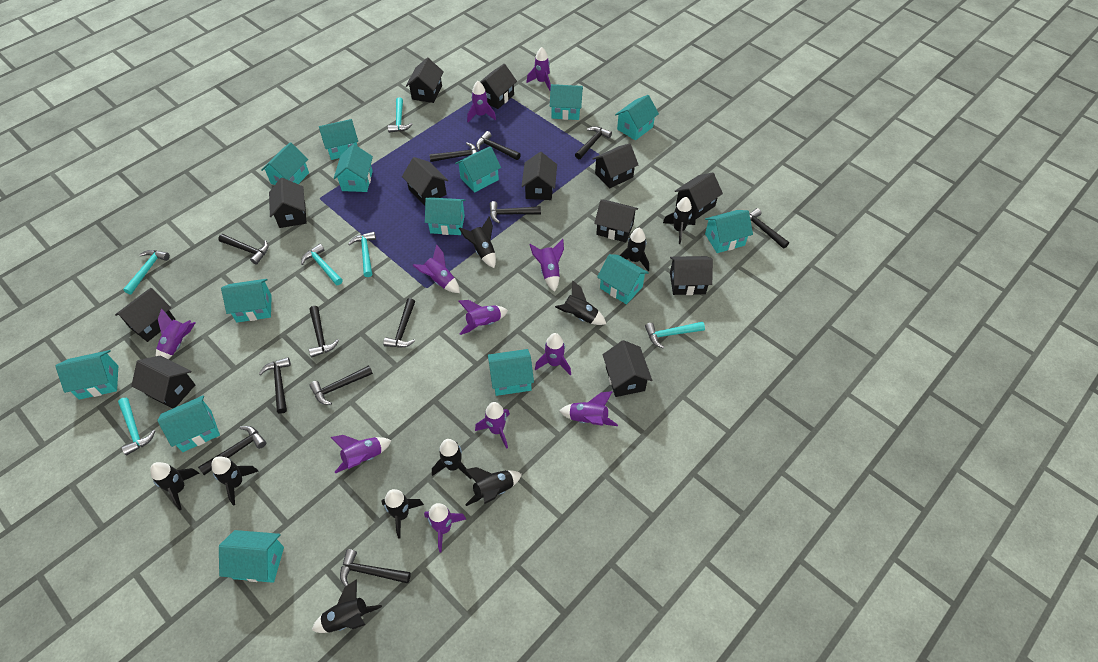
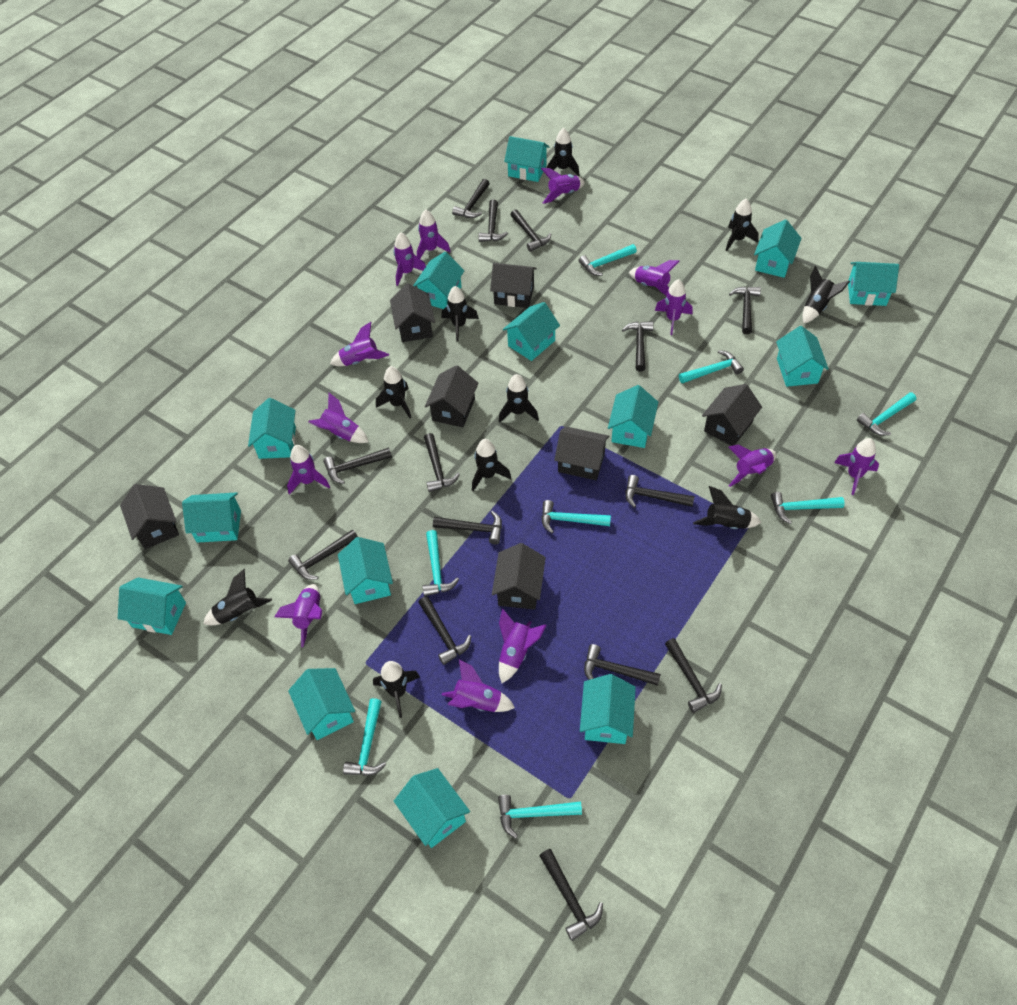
black hammer: 12 -> 14
black house: 12 -> 7
purple rocket: 11 -> 13
turquoise hammer: 6 -> 8

